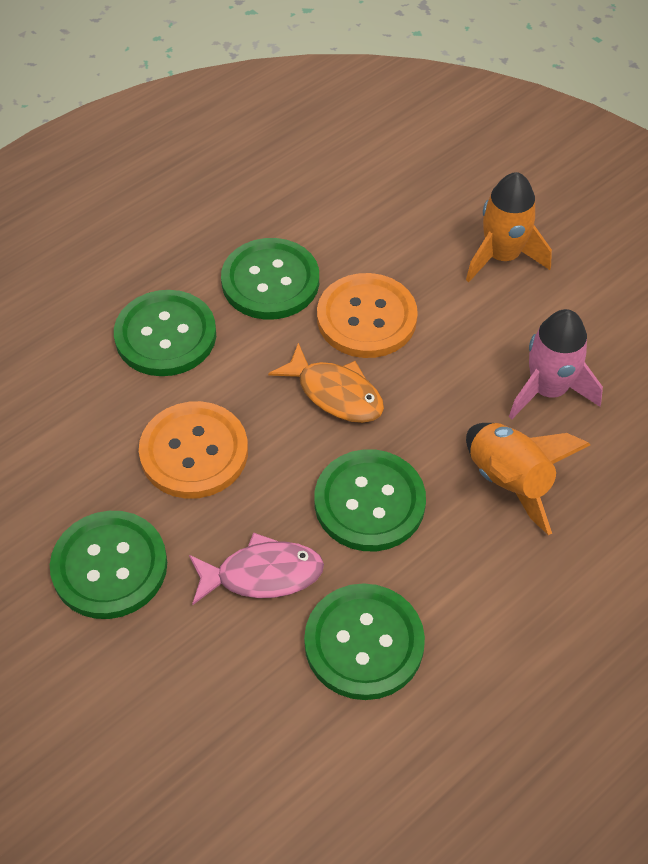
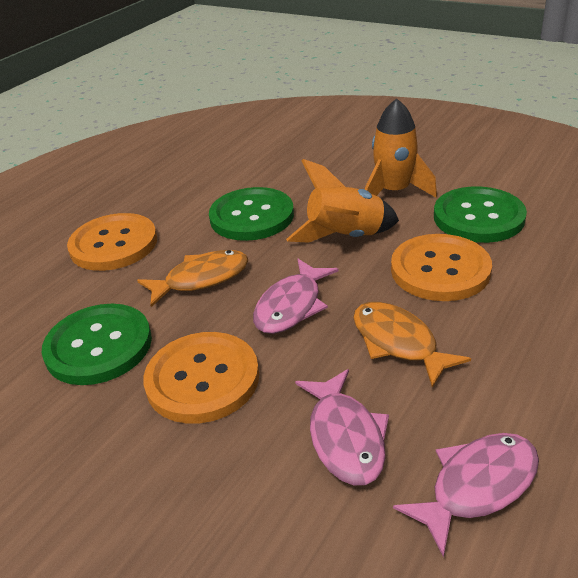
green button: 5 -> 3
orange button: 2 -> 3
orange fish: 1 -> 2
pink fish: 1 -> 3
pink rocket: 1 -> 0

